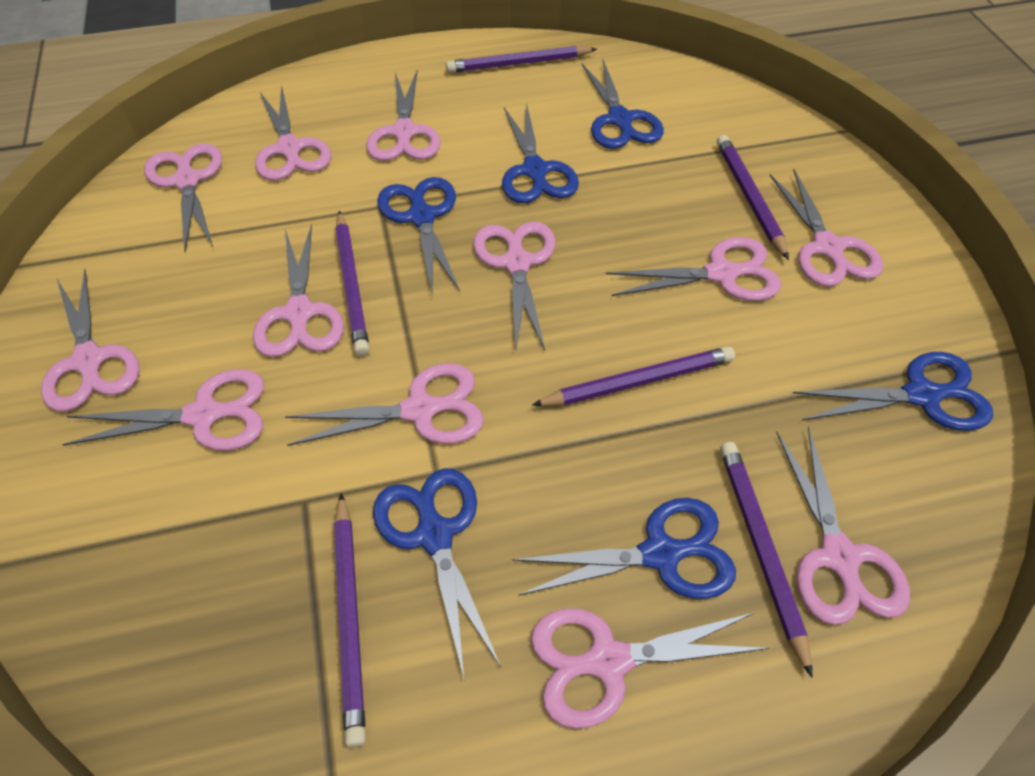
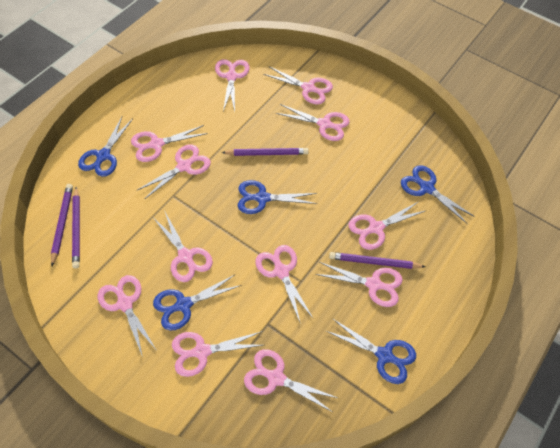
blue scissors: 6 -> 5
purple pencil: 6 -> 4

